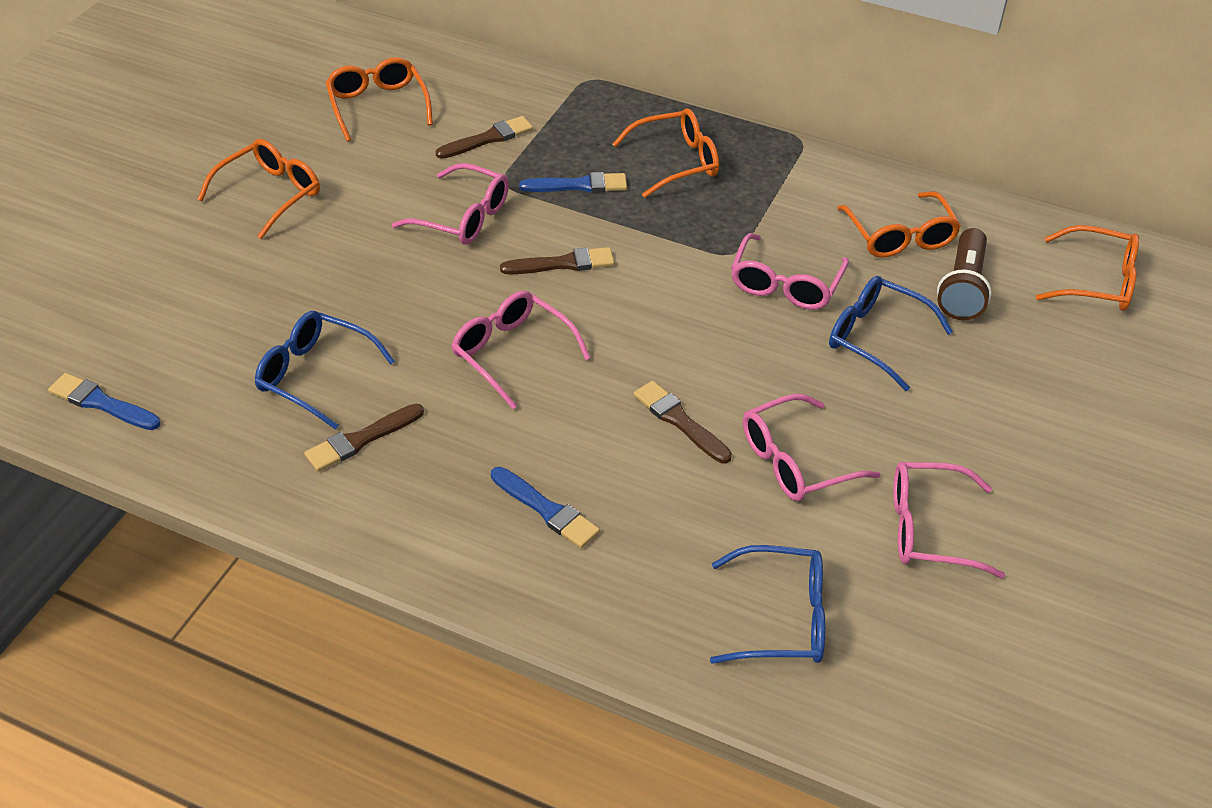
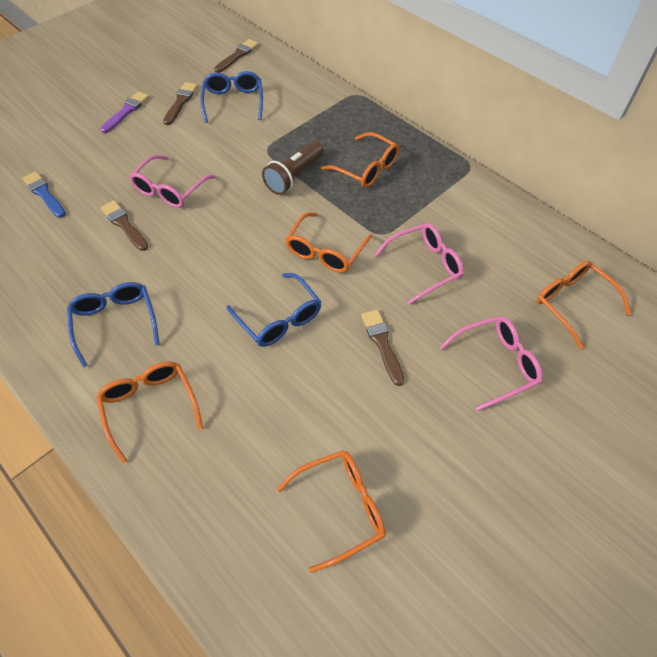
blue brush: 3 -> 1
pink glasses: 5 -> 3
purple brush: 0 -> 1

